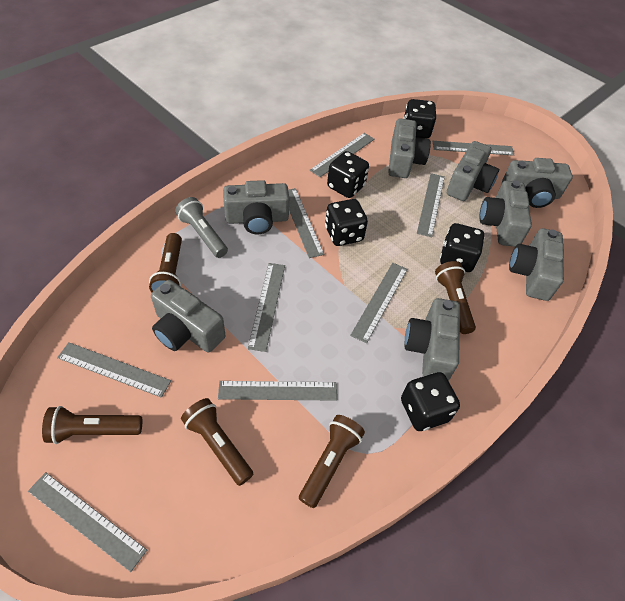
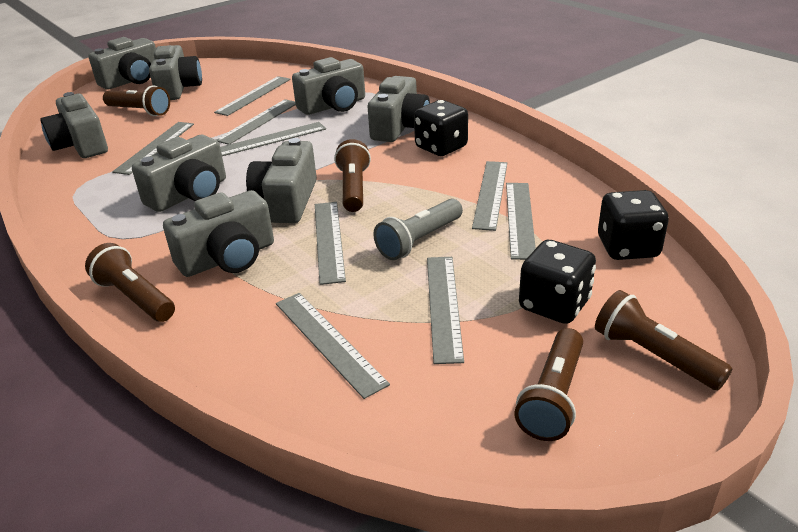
black dice: 5 -> 3

